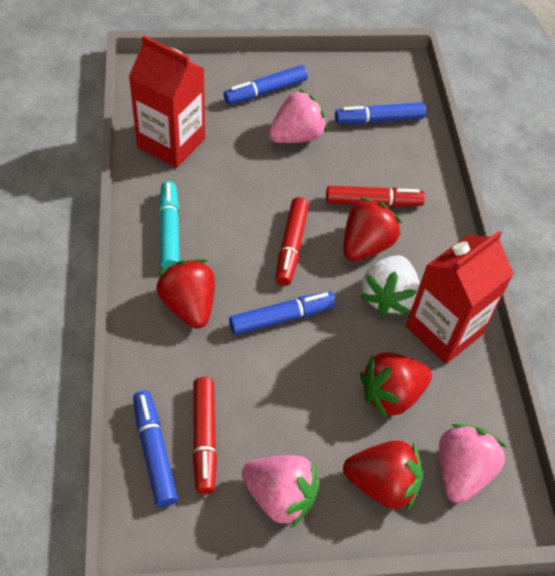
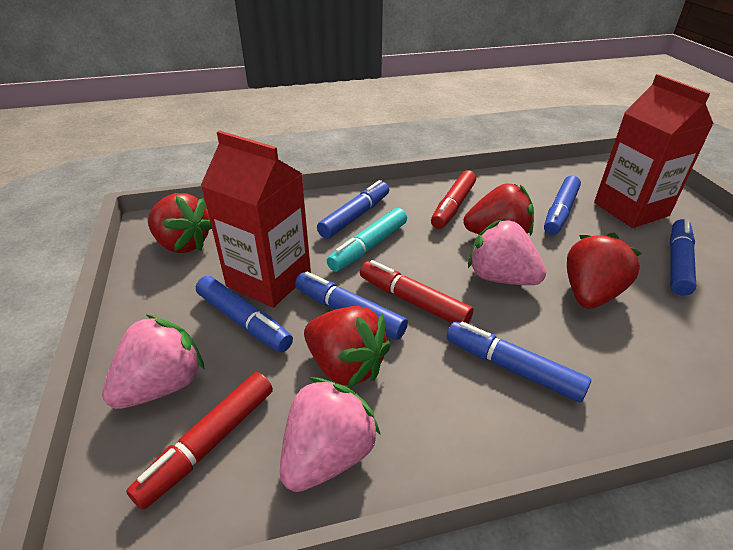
blue marker: 4 -> 6
white strawberry: 1 -> 0

